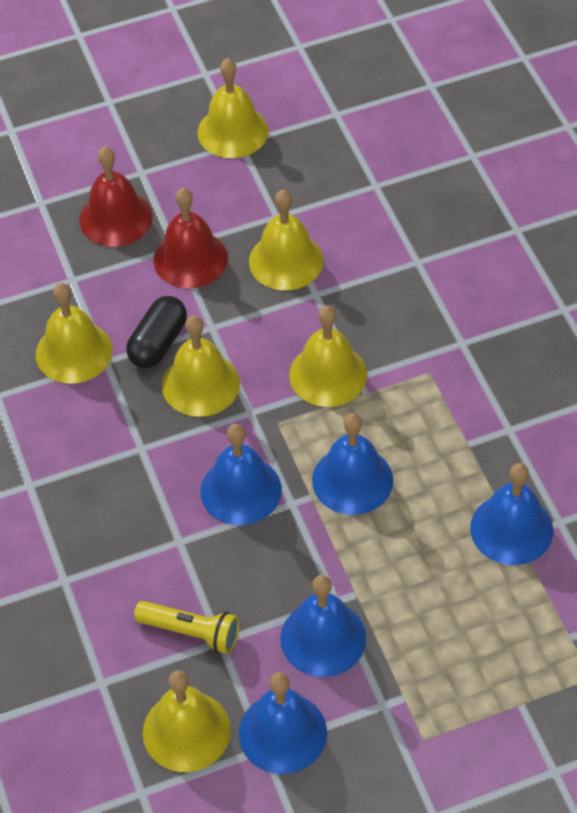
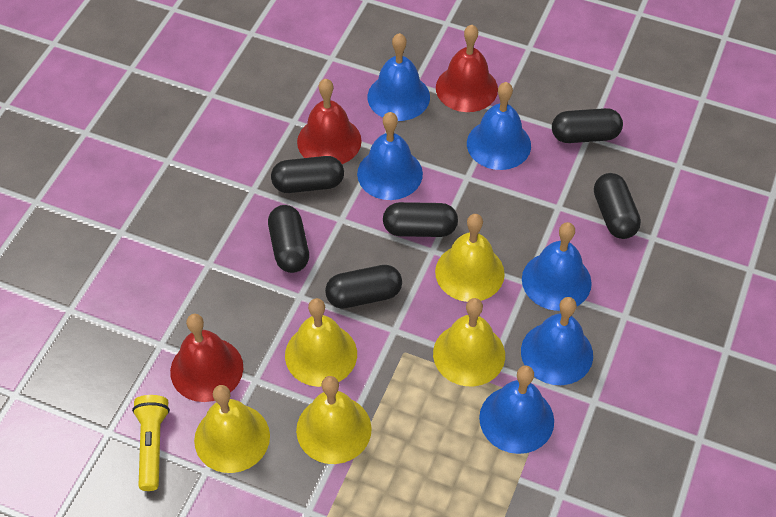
black capsule: 1 -> 6
blue bell: 5 -> 6
red bell: 2 -> 3
yellow bell: 6 -> 5

